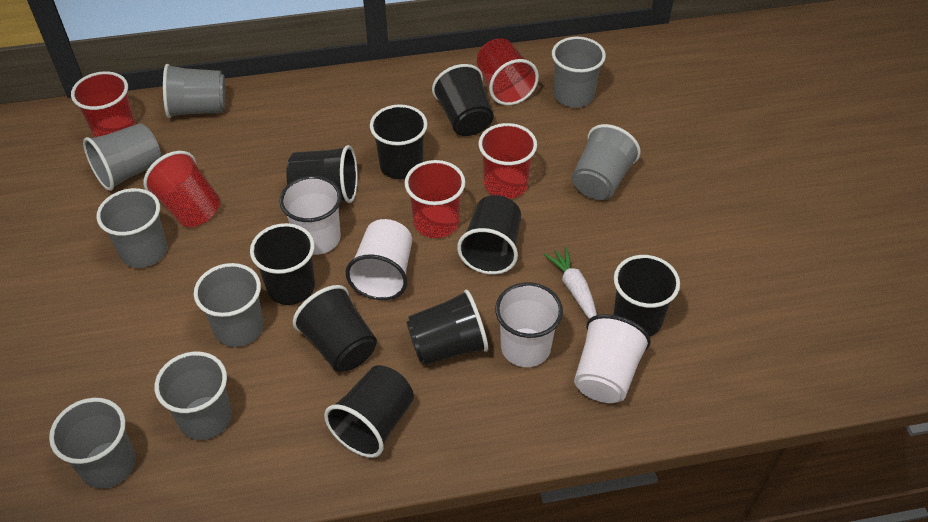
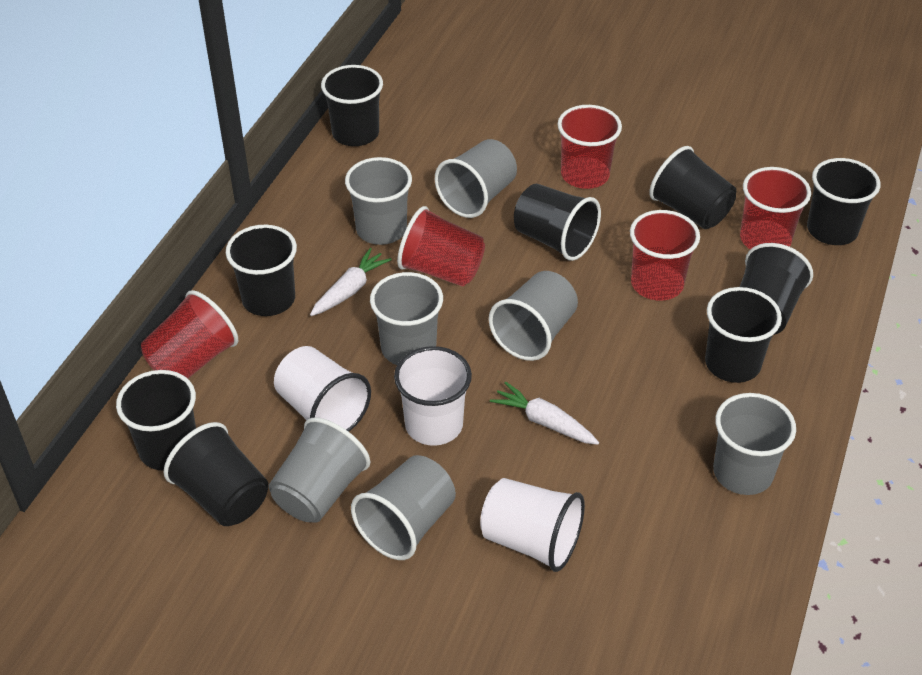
grey cup: 8 -> 7
white carrot: 1 -> 2
white cup: 4 -> 3

